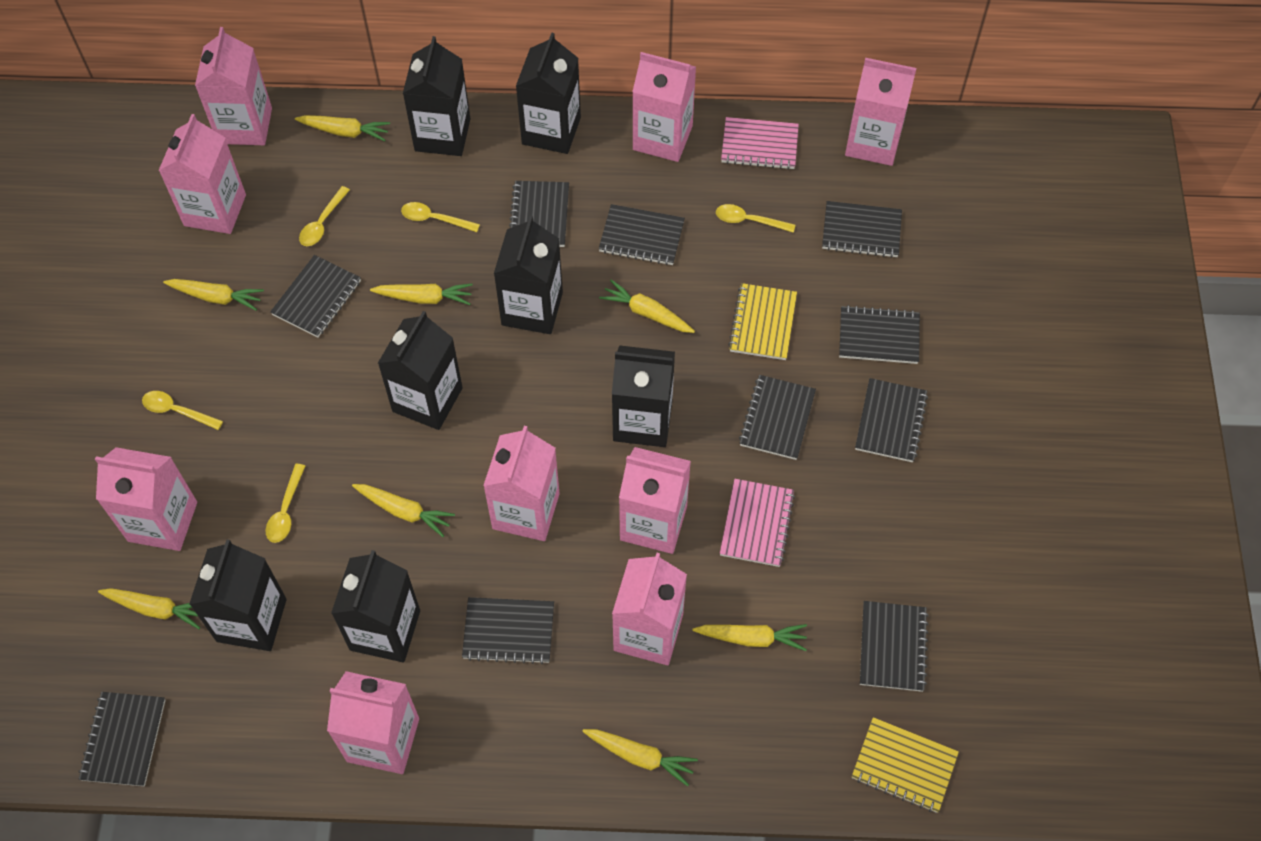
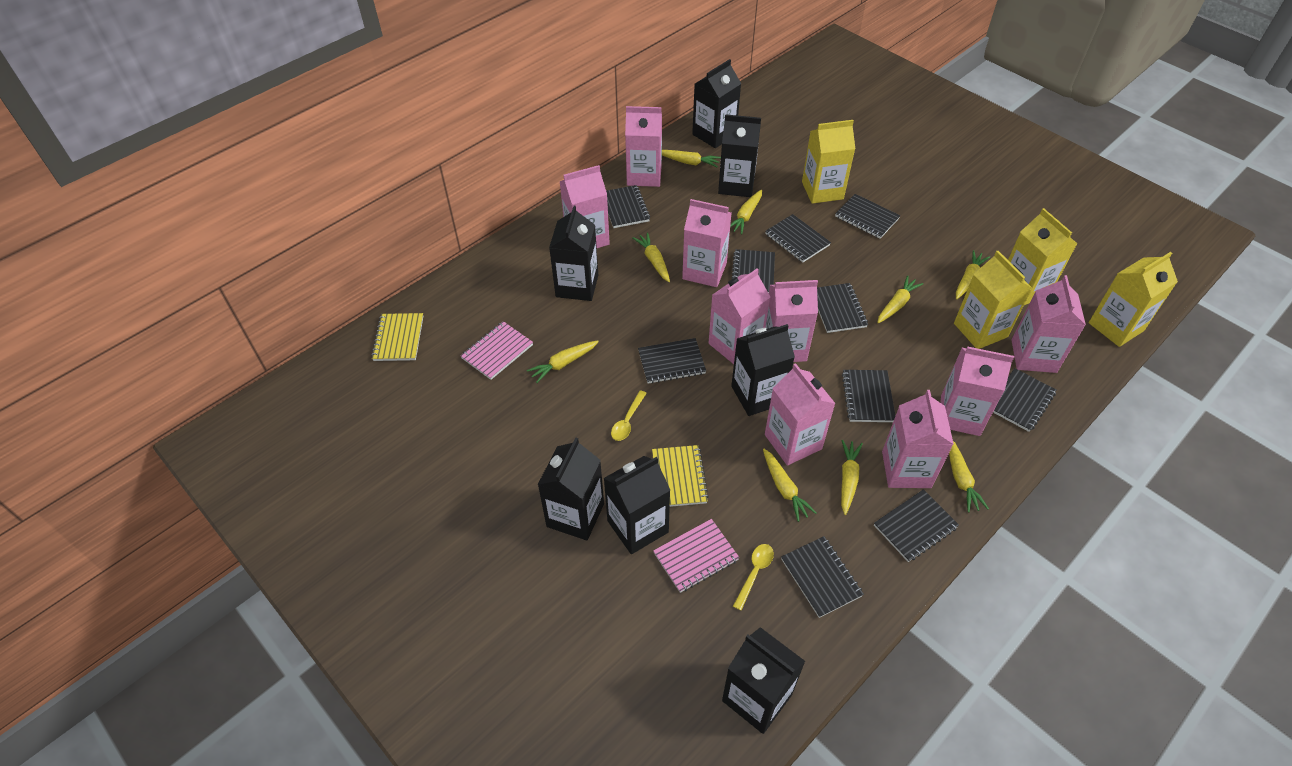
yellow carrot: 8 -> 9
yellow carton: 0 -> 4
yellow spoon: 5 -> 2

